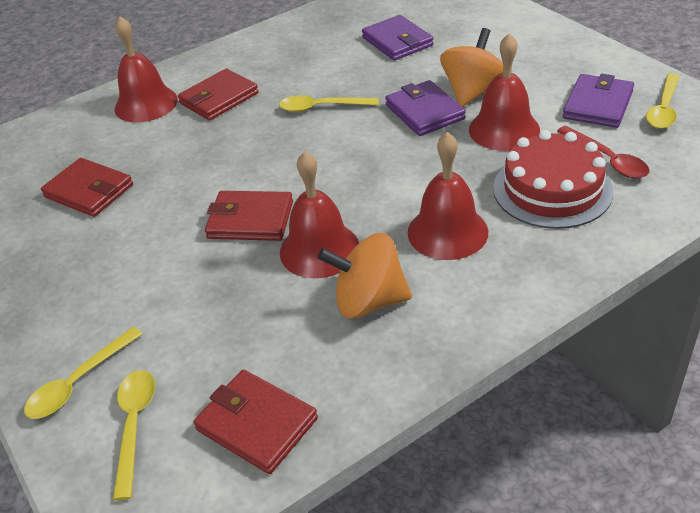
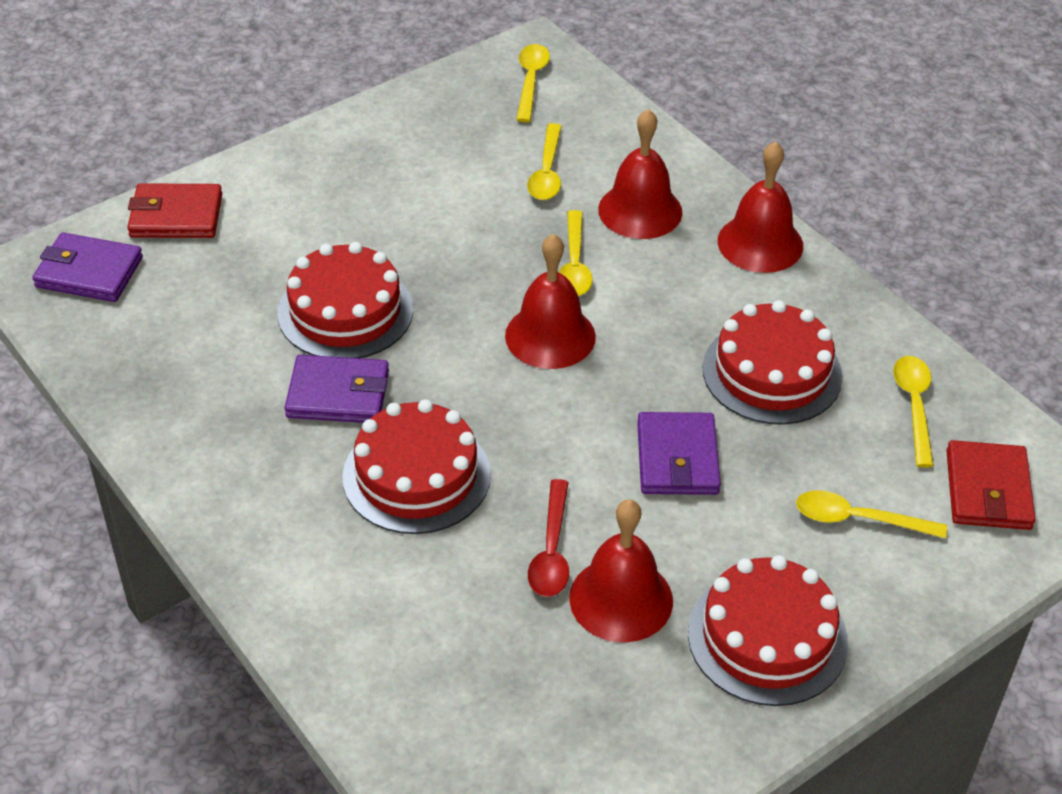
orange spinning top: 2 -> 0
red cake: 1 -> 4
red wallet: 4 -> 2
yellow spoon: 4 -> 5

